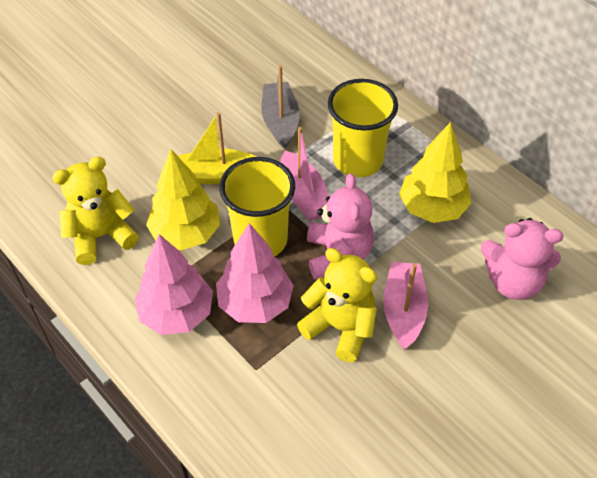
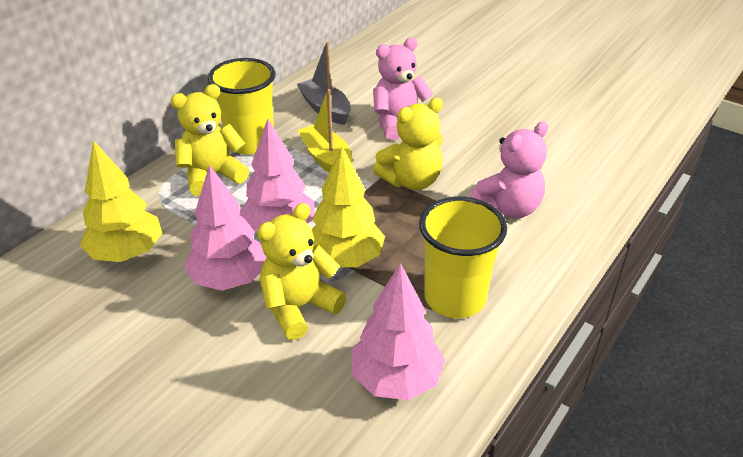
pink boat: 2 -> 0
pink tree: 2 -> 3
yellow teddy bear: 2 -> 3

